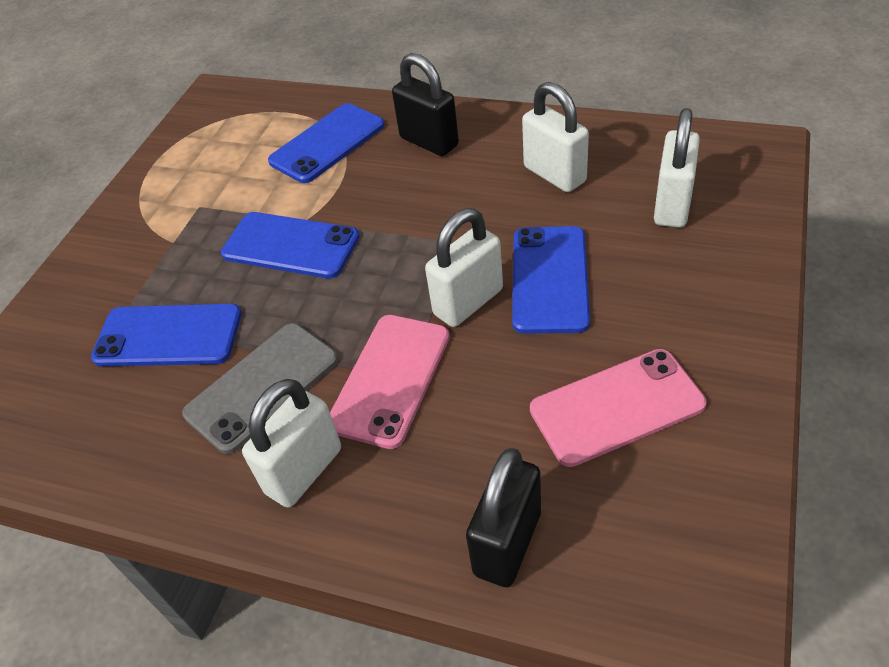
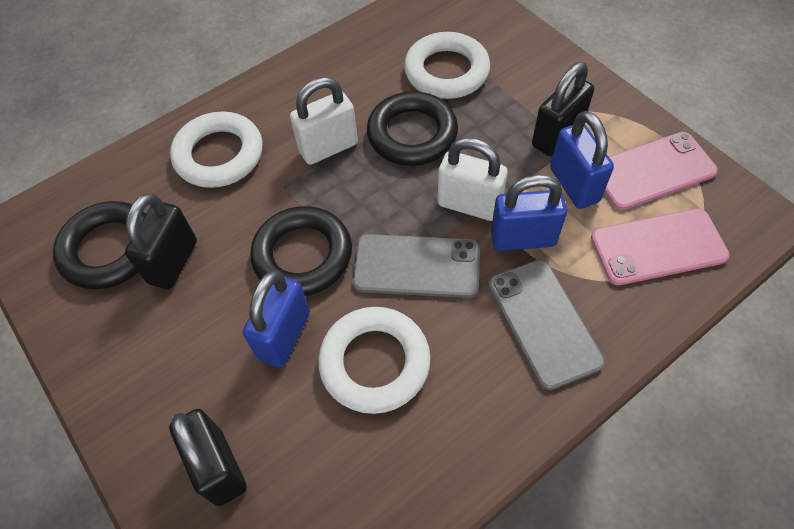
black padlock: 2 -> 3
black ring: 0 -> 3
blue padlock: 0 -> 3
blue phone: 4 -> 0
grey phone: 1 -> 2
white padlock: 4 -> 2
white ring: 0 -> 3

